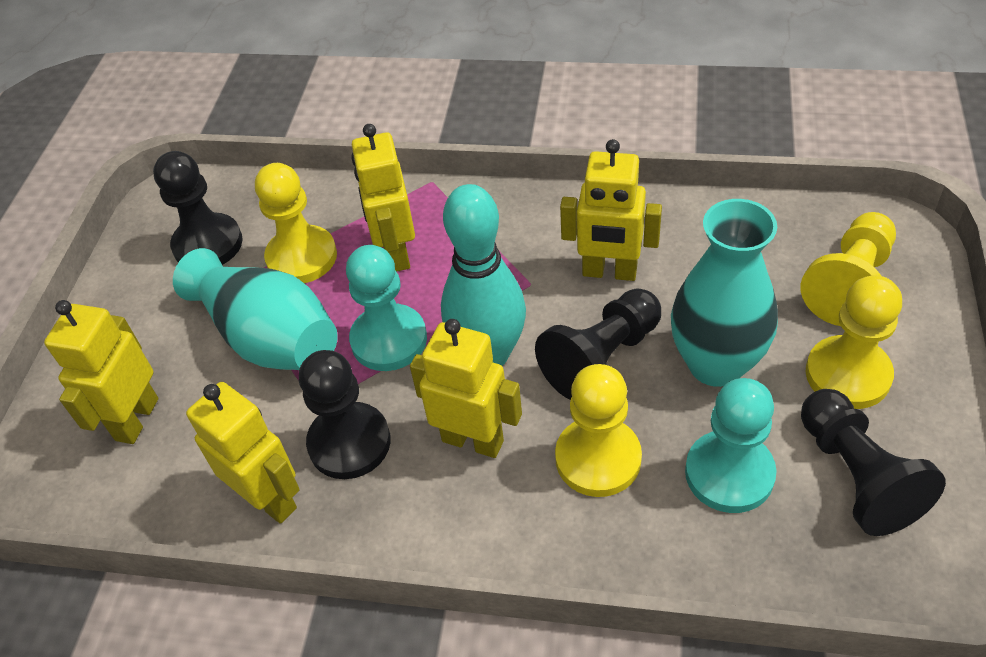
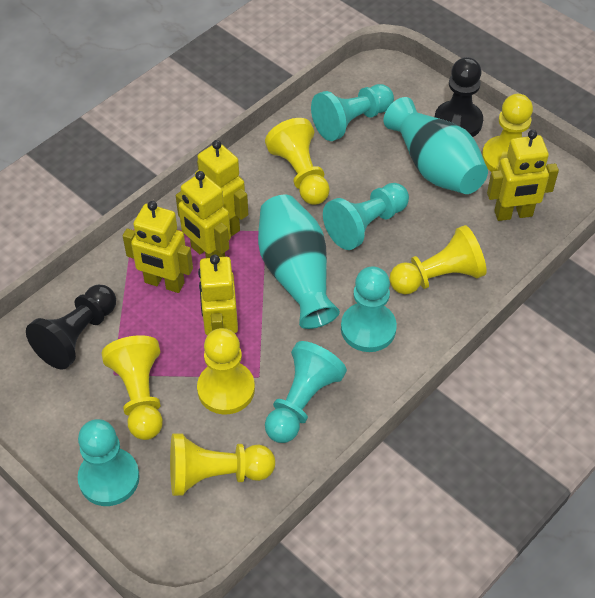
black pawn: 4 -> 2
turquoise bowling pin: 1 -> 0
turquoise pawn: 2 -> 5
yellow pawn: 4 -> 6

